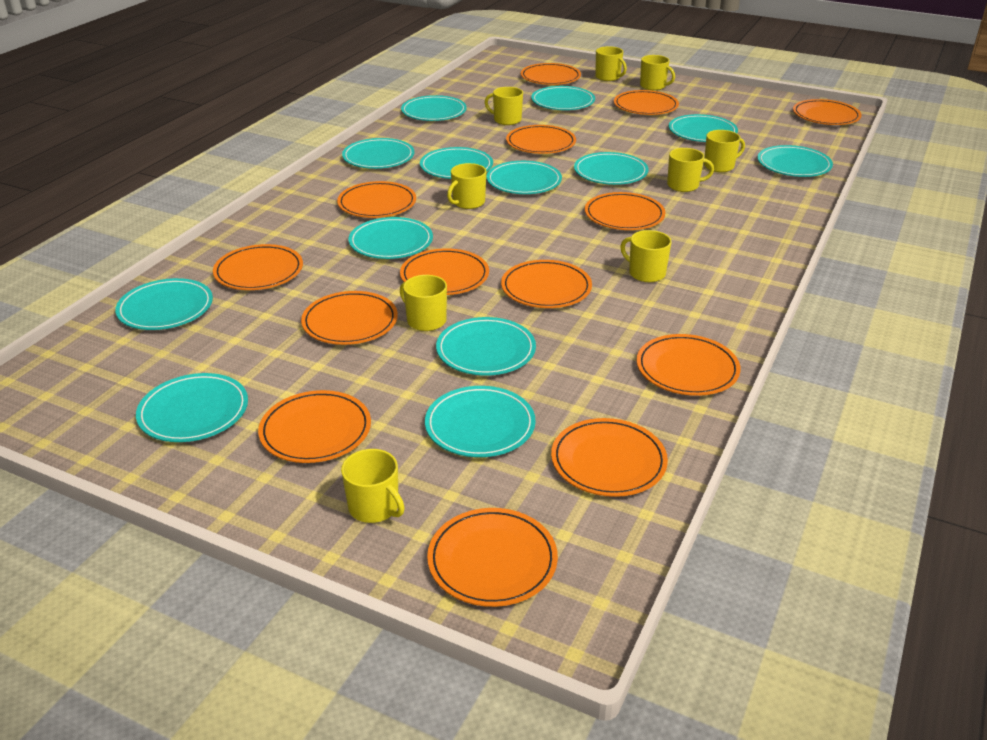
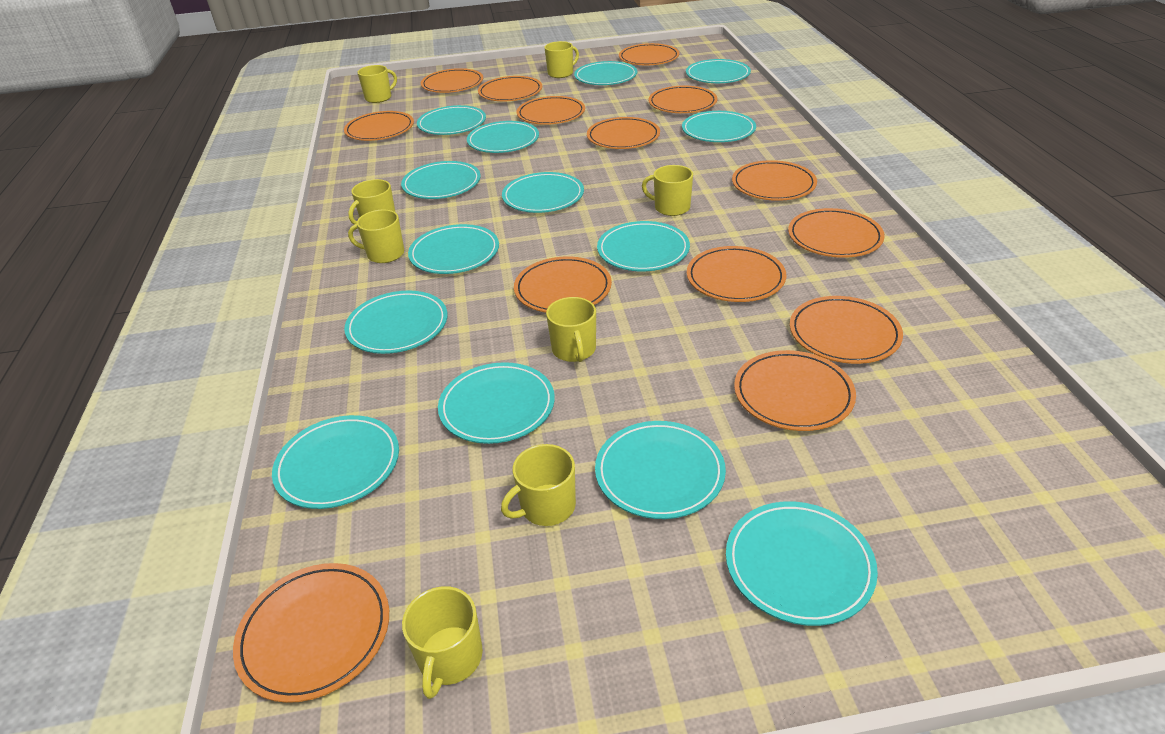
turquoise plate: 13 -> 14
yellow mug: 9 -> 8

